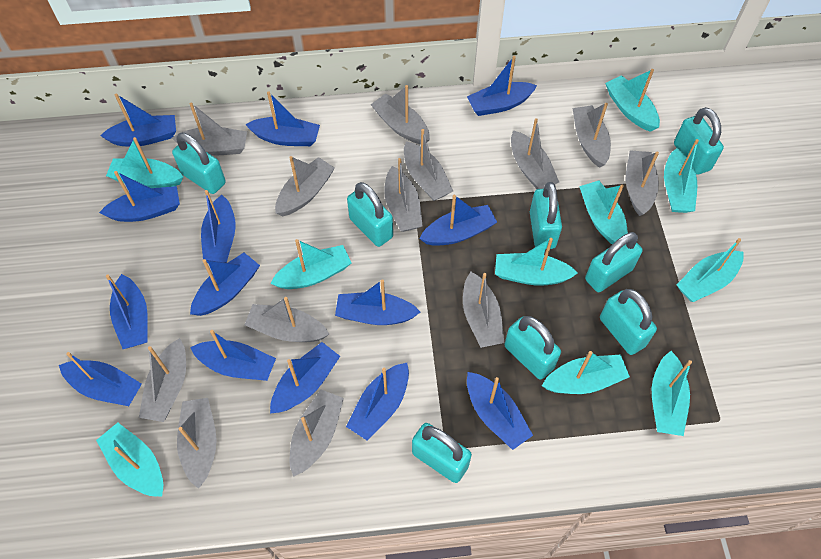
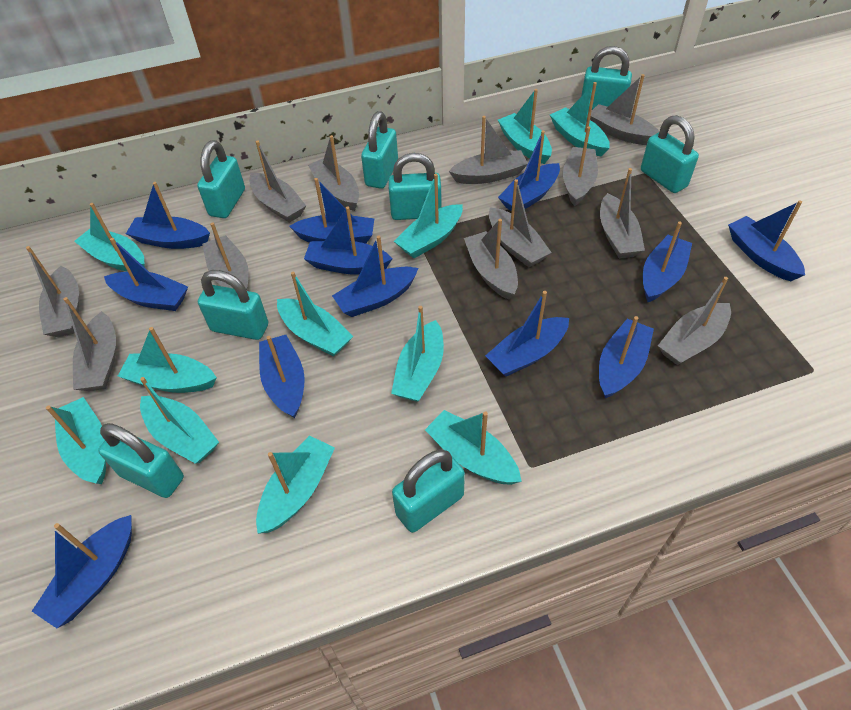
blue boat: 14 -> 12
grey boat: 13 -> 12
turquoise boat: 10 -> 11

